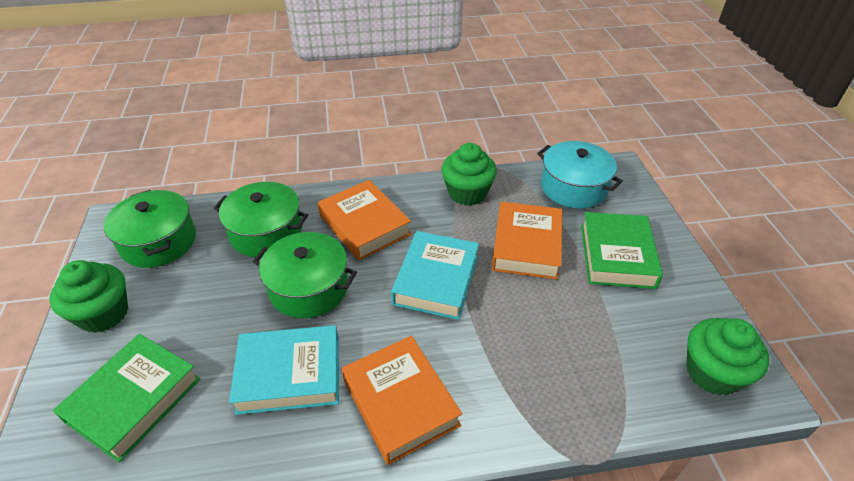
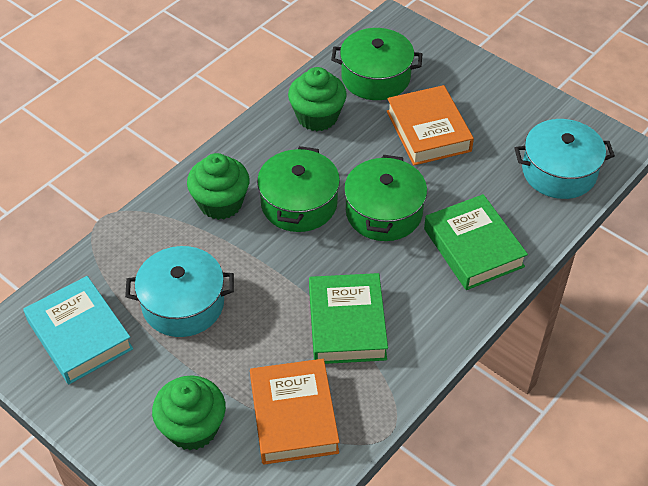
orange book: 3 -> 2
turquoise book: 2 -> 1
turquoise pot: 1 -> 2

